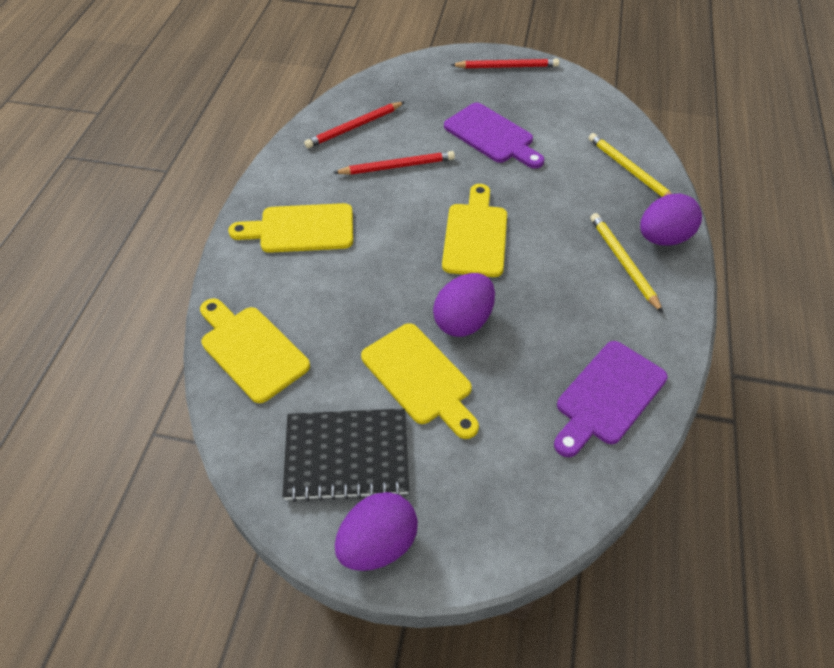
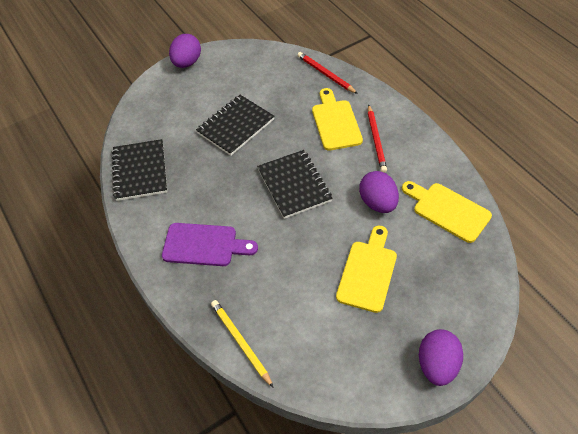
black notebook: 1 -> 3
purple cutting board: 2 -> 1
red pencil: 3 -> 2
yellow cutting board: 4 -> 3
yellow pencil: 2 -> 1

